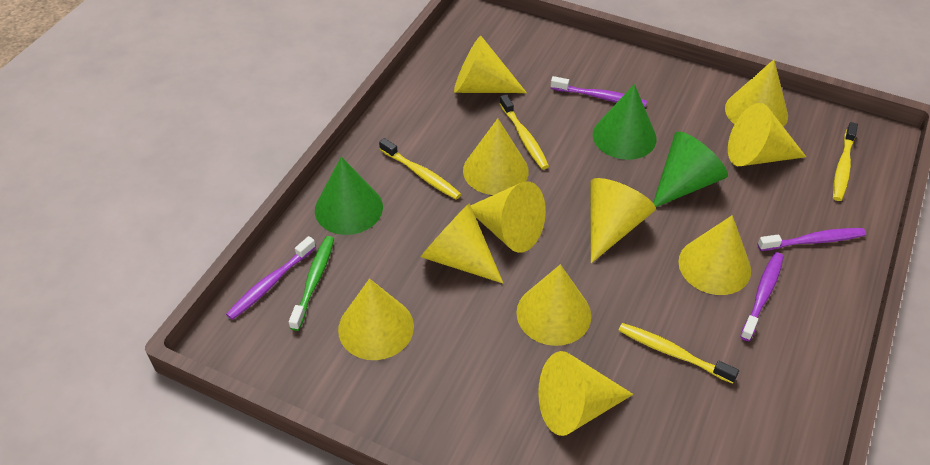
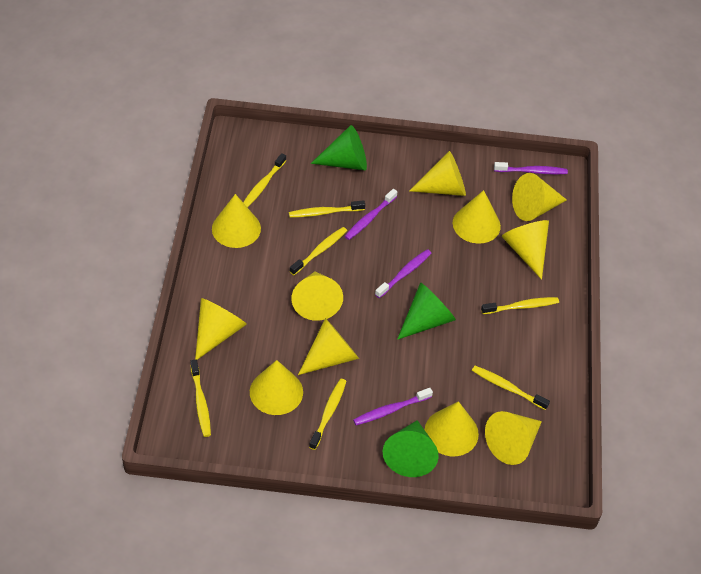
green toothbrush: 1 -> 0
yellow toothbrush: 4 -> 7

